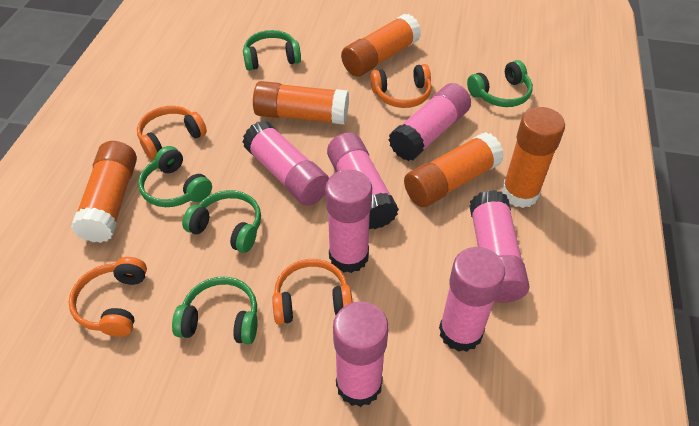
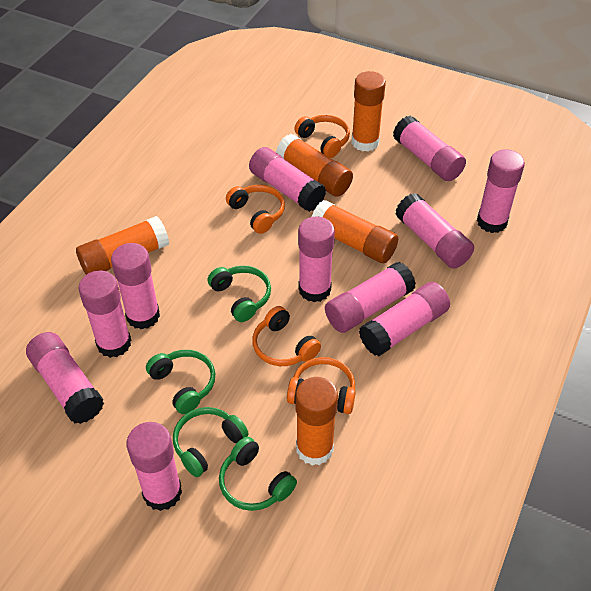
green headphones: 5 -> 4
pink glue stick: 7 -> 11

